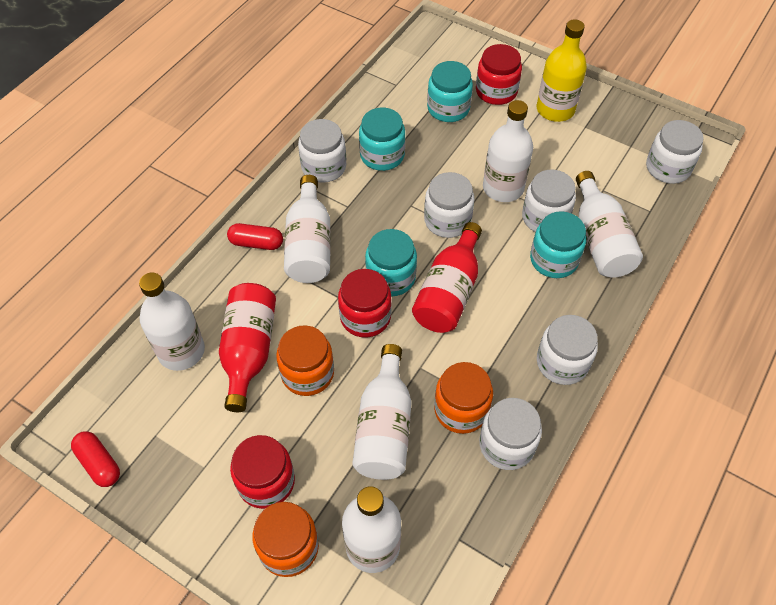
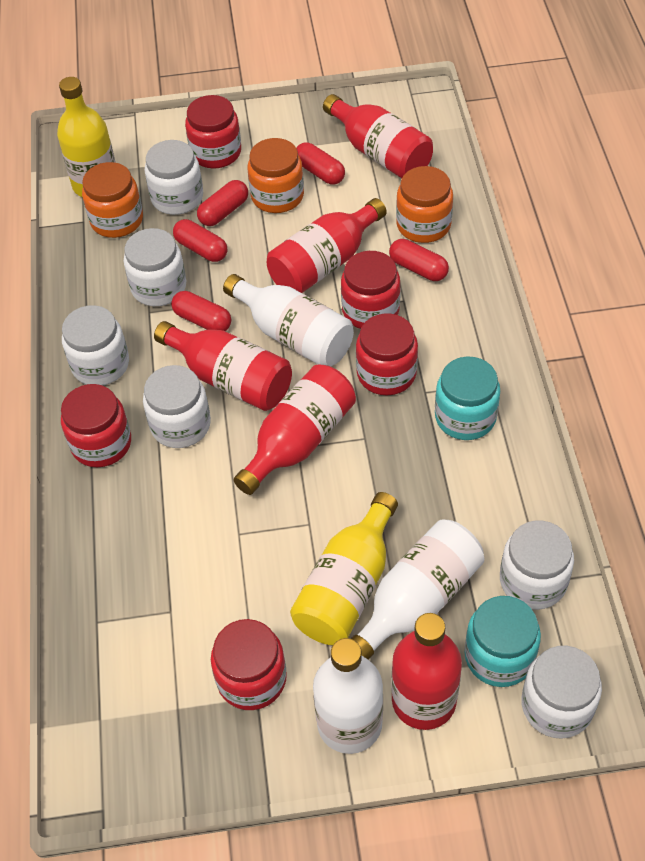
red bottle: 2 -> 5
red capsule: 2 -> 5
red jar: 3 -> 5
turquoise jar: 4 -> 2
white bottle: 6 -> 3
yellow bottle: 1 -> 2

